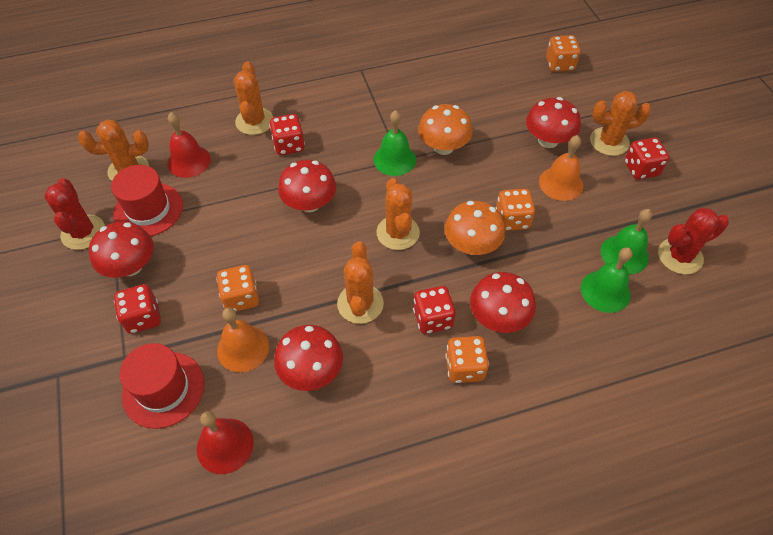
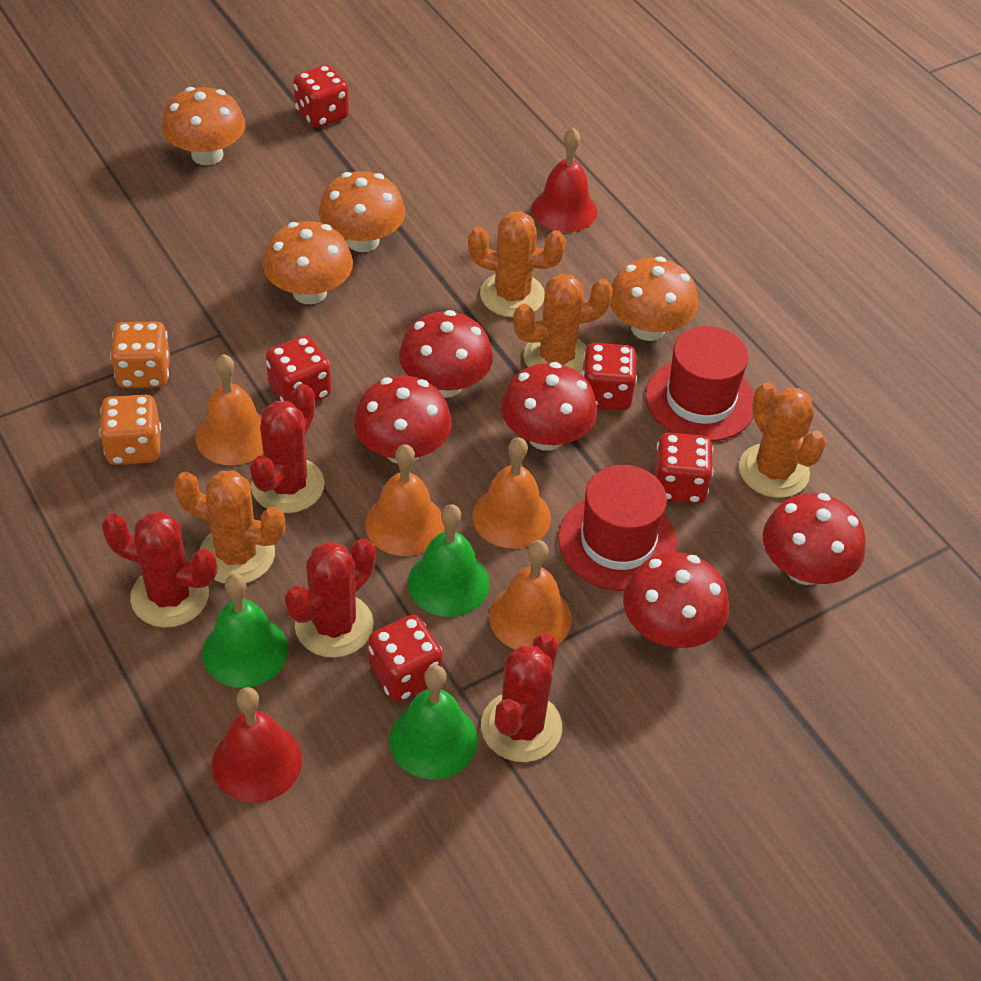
orange bell: 2 -> 4
orange cactus: 5 -> 4
orange dice: 4 -> 2
orange mushroom: 2 -> 4
red cactus: 2 -> 4
red dice: 4 -> 5

